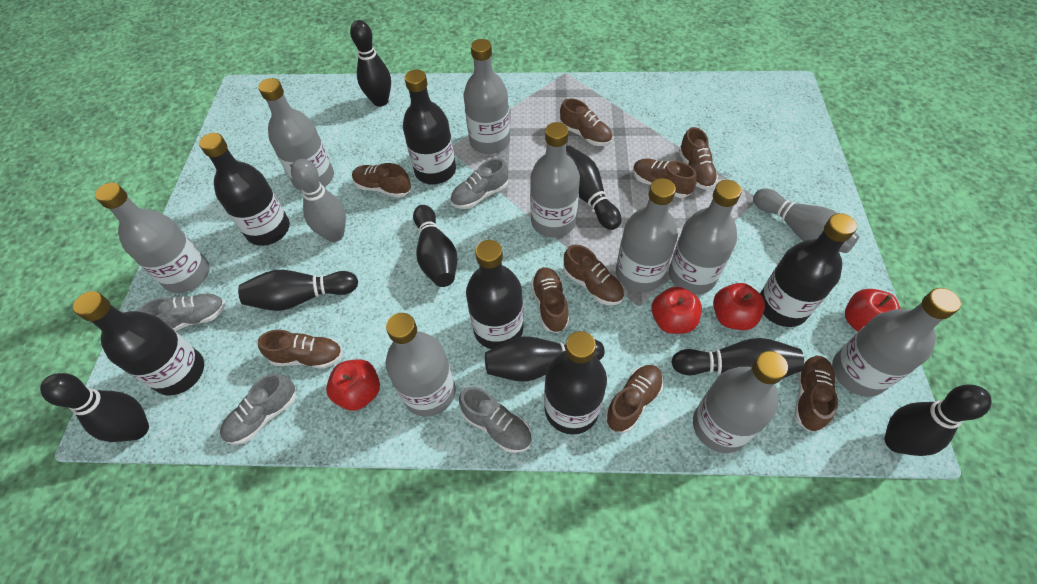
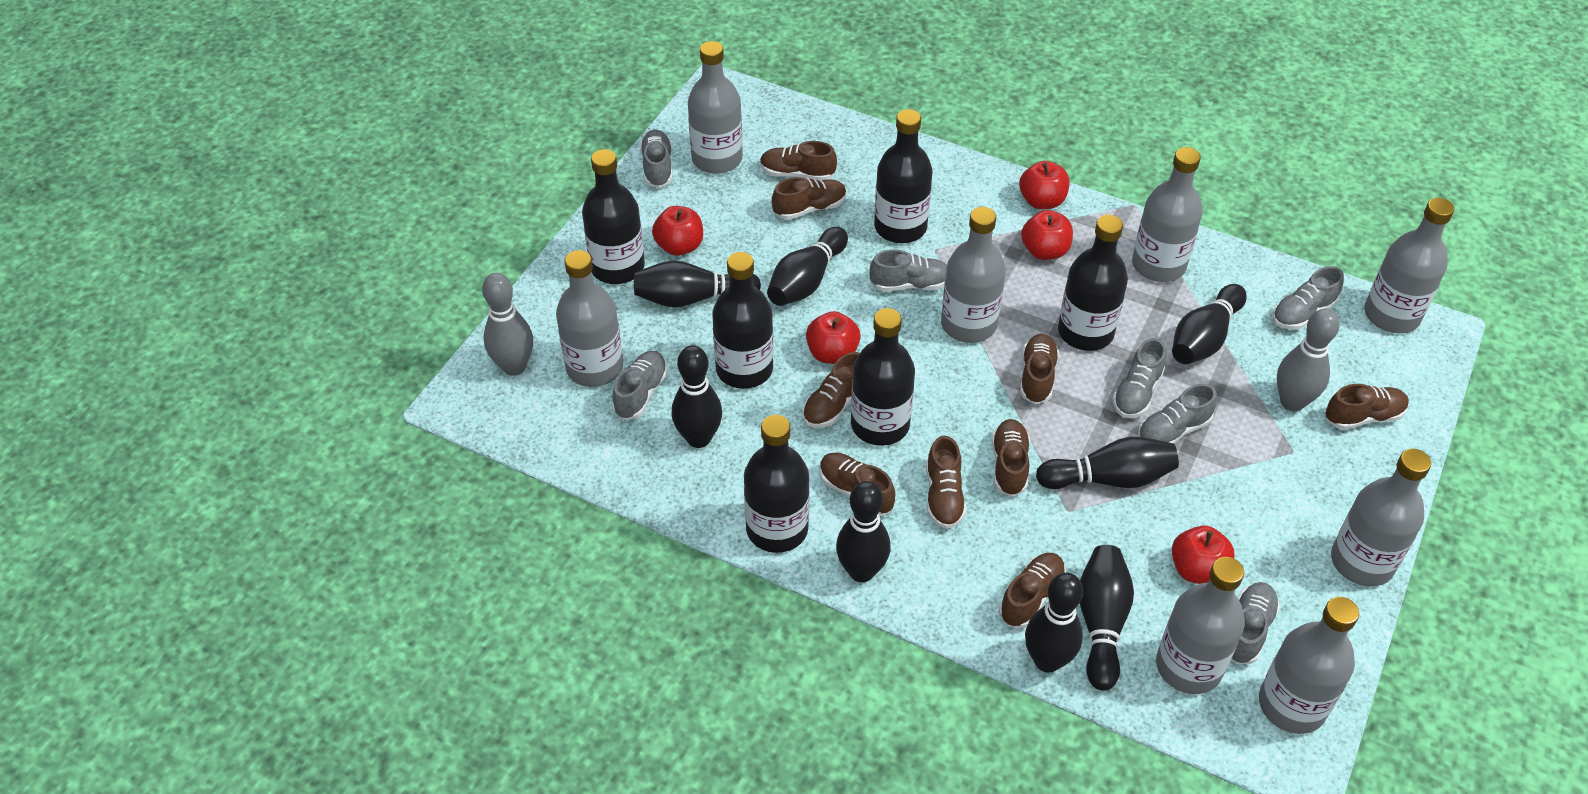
grey bottle: 9 -> 8
grey shoe: 4 -> 7
red apple: 4 -> 5

